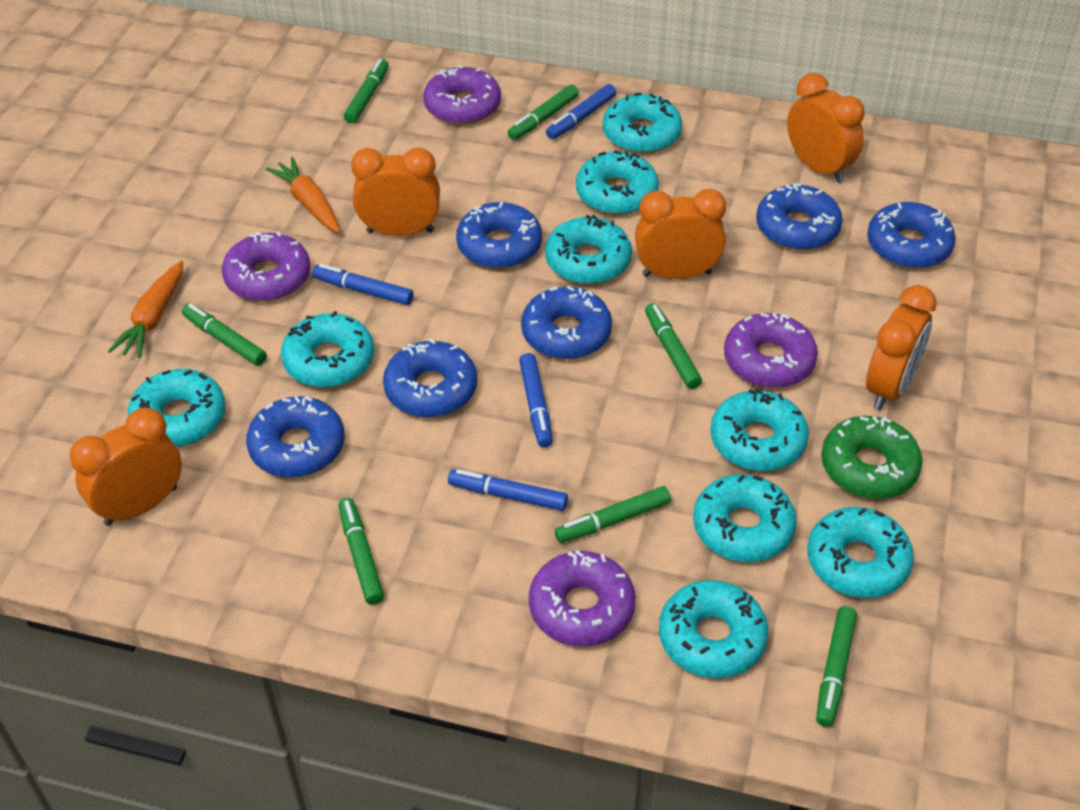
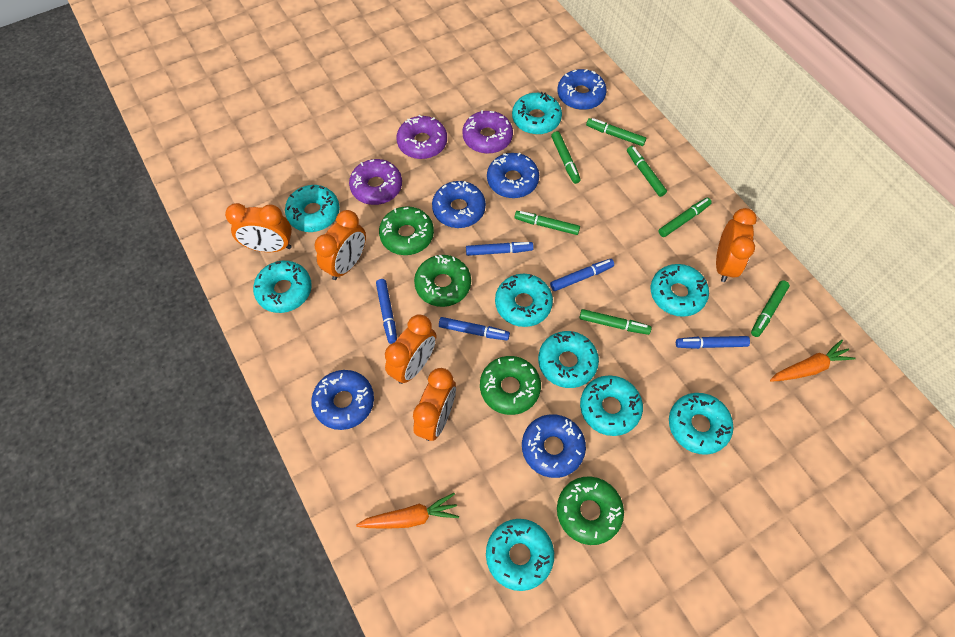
blue donut: 6 -> 5
blue marker: 4 -> 5
green donut: 1 -> 4
purple donut: 4 -> 3

